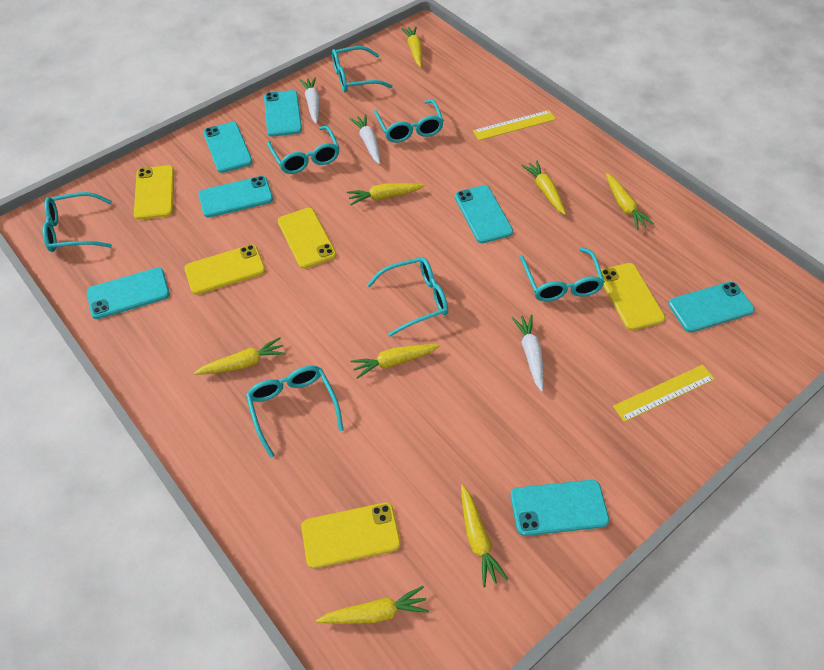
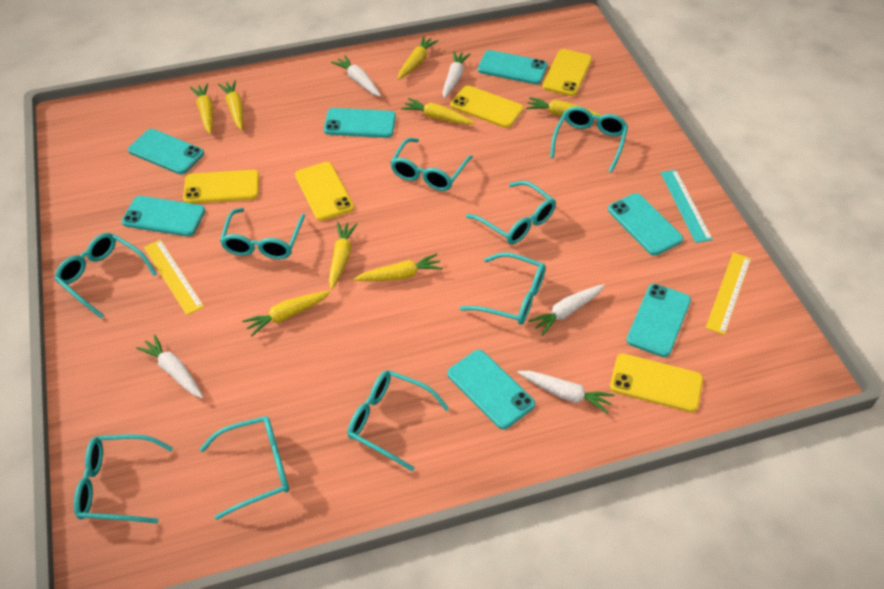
turquoise glasses: 7 -> 9
turquoise ruler: 0 -> 1
white carrot: 3 -> 5

